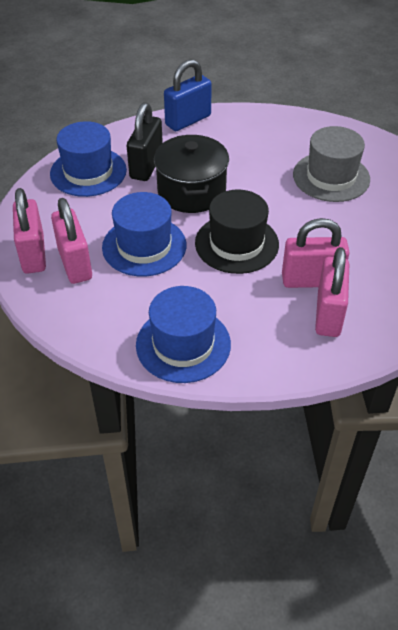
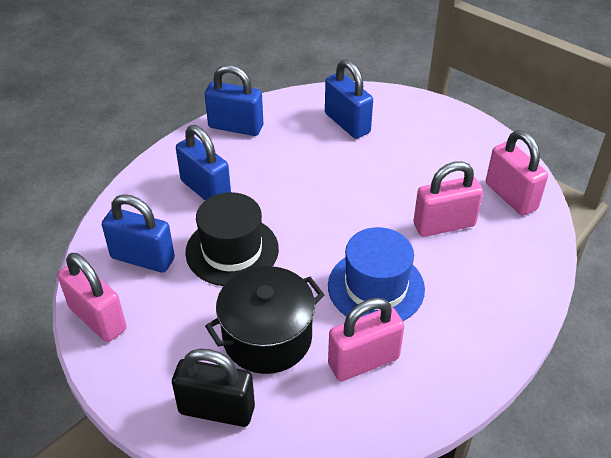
blue hat: 3 -> 1
blue padlock: 1 -> 4
grey hat: 1 -> 0

